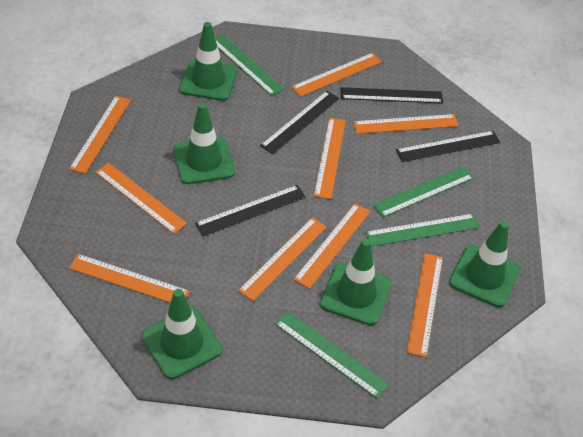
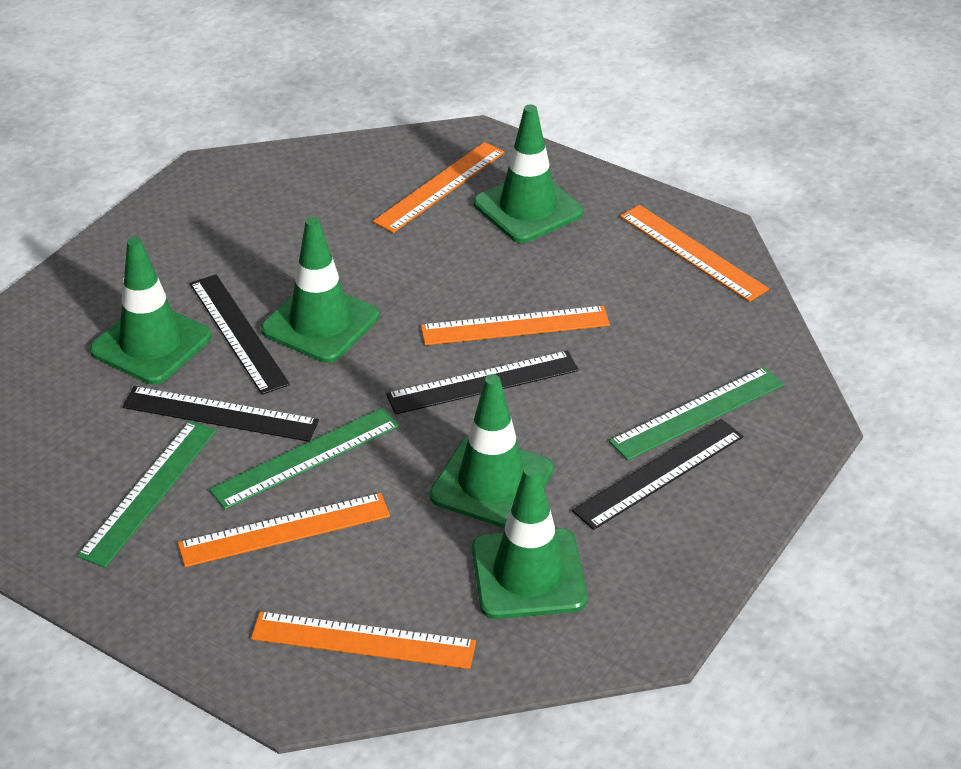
green ruler: 4 -> 3
orange ruler: 9 -> 5

